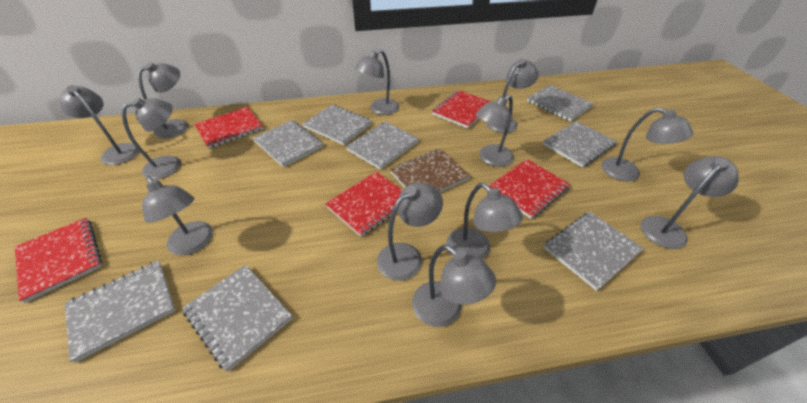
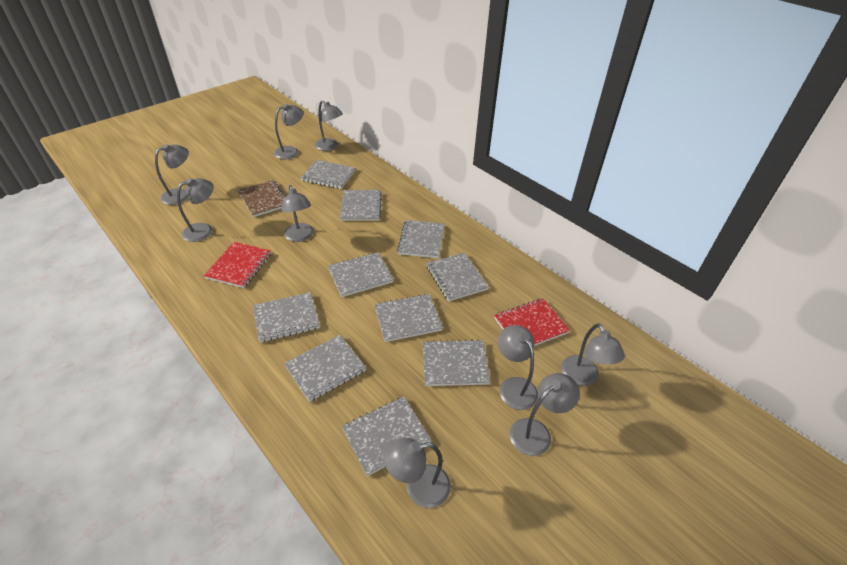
grey lamp: 12 -> 9
grey notebook: 8 -> 10
red notebook: 5 -> 2

